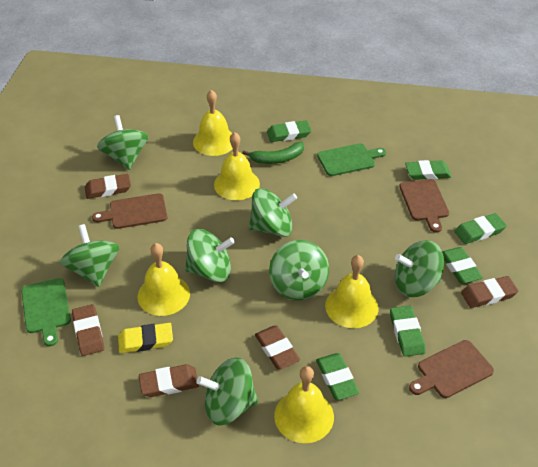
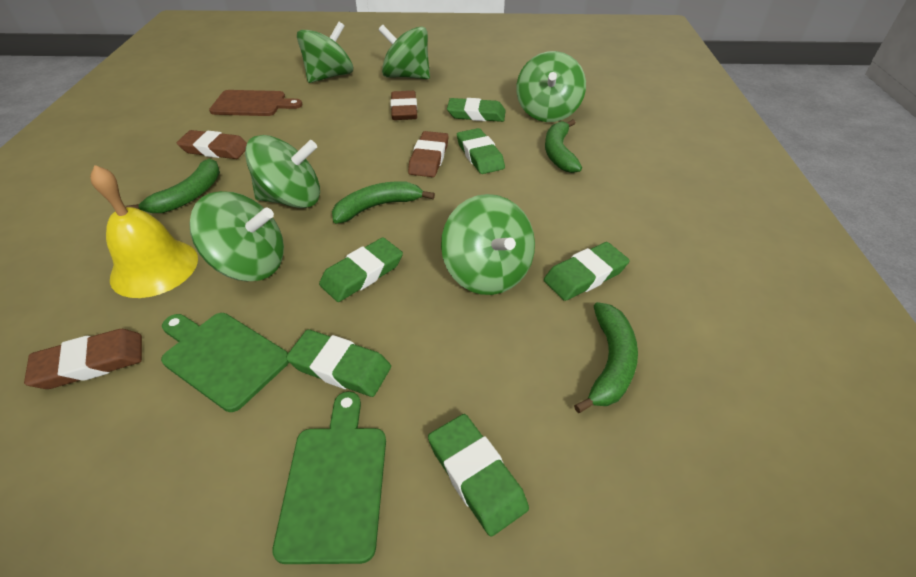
brown cutting board: 3 -> 1
brown eraser: 5 -> 4
green banana: 1 -> 4
green spinning top: 7 -> 6
yellow bell: 5 -> 1
yellow eraser: 1 -> 0

